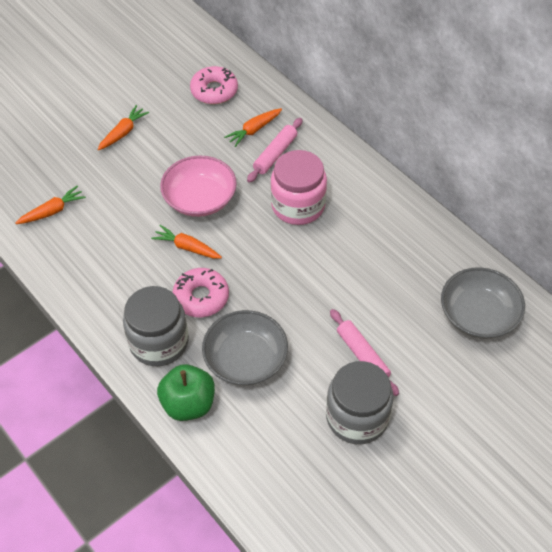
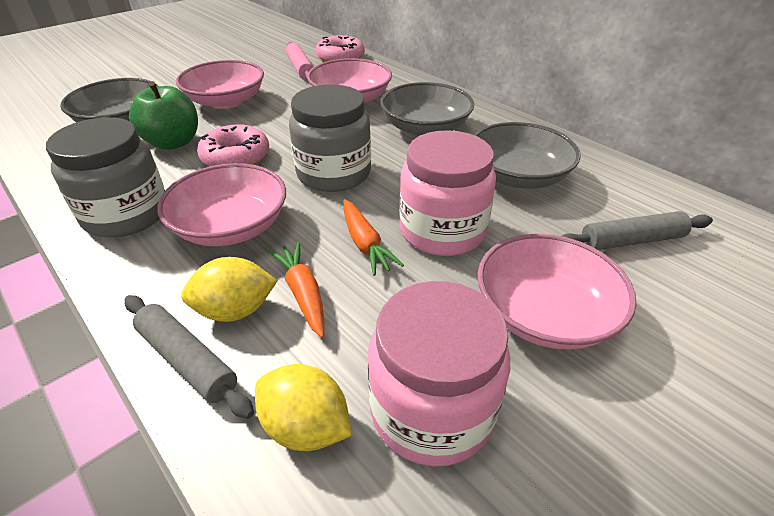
grey bowl: 2 -> 3
grey rolling pin: 0 -> 2
orange carrot: 4 -> 2
pink bowl: 1 -> 4
pink jar: 1 -> 2
pink rolling pin: 2 -> 1
yellow lemon: 0 -> 2

